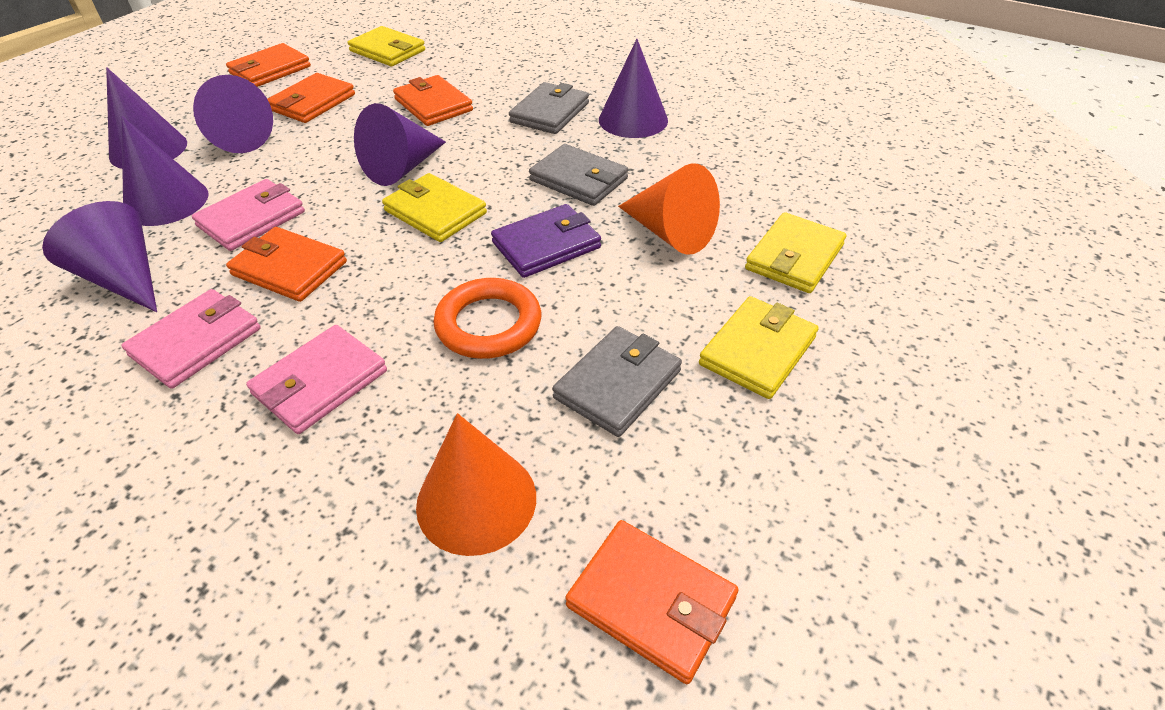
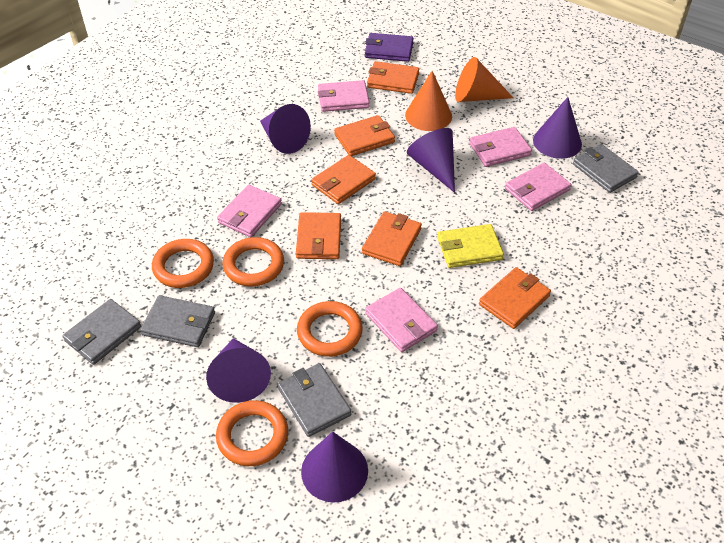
grey wallet: 3 -> 4
orange ring: 1 -> 4
orange wallet: 5 -> 6
pink wallet: 3 -> 5
purple cone: 6 -> 5
yellow wallet: 4 -> 1

